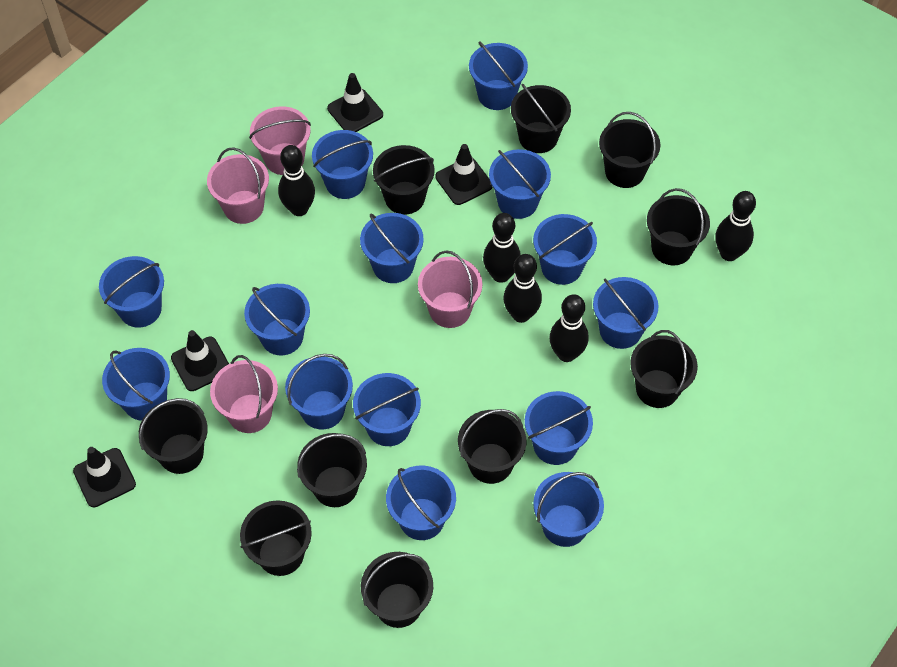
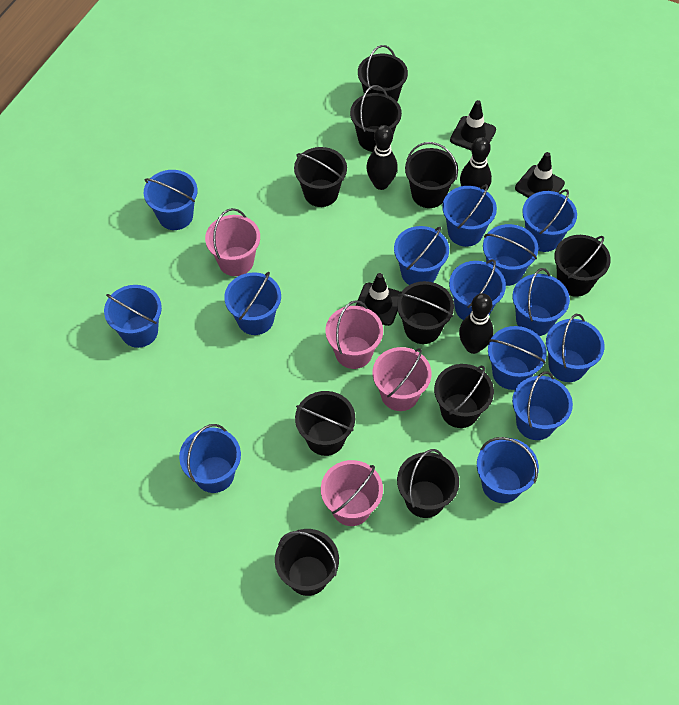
black bowling pin: 5 -> 3
black traffic cone: 4 -> 3

